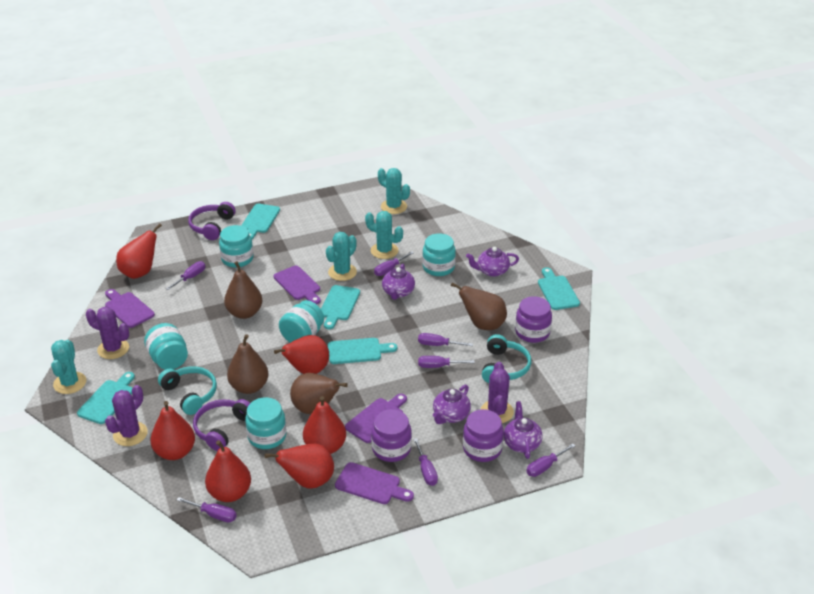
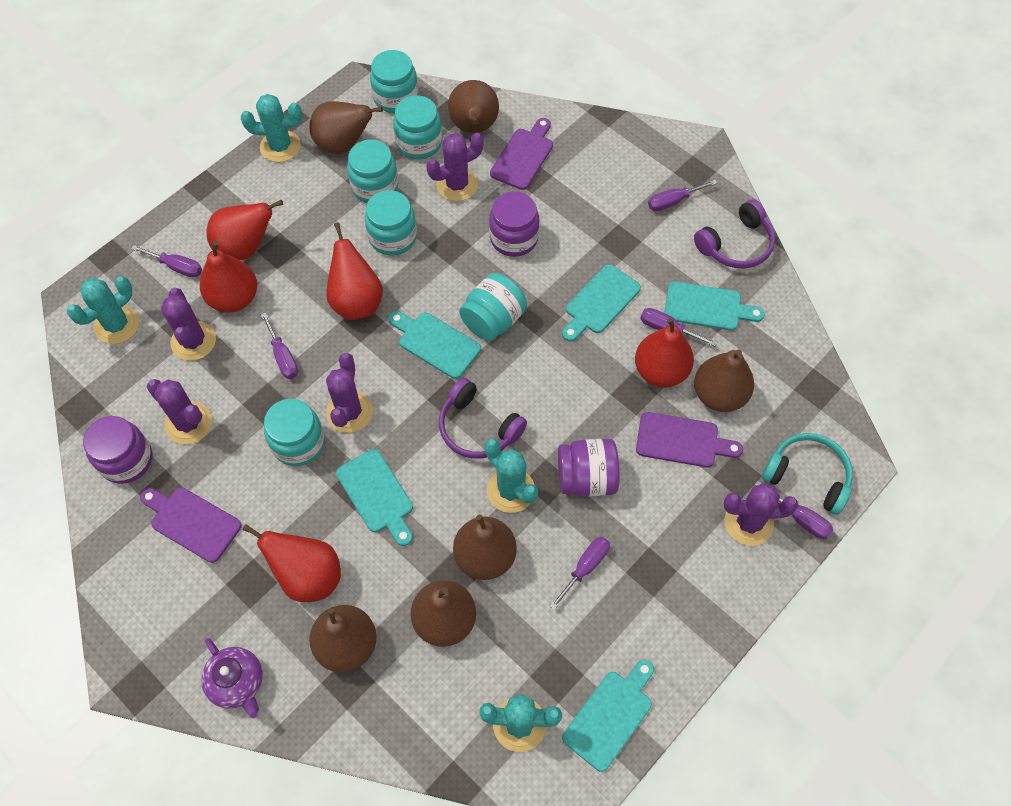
brown pear: 4 -> 6
purple cactus: 3 -> 5
purple cutting board: 4 -> 3
purple screwdriver: 7 -> 6
purple teapot: 4 -> 1
red pear: 6 -> 5
turquoise headphones: 2 -> 1
turquoise jar: 5 -> 6

